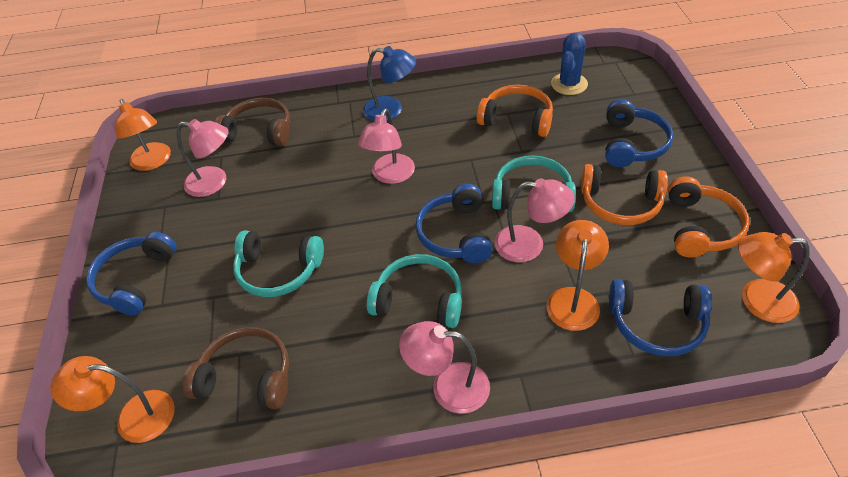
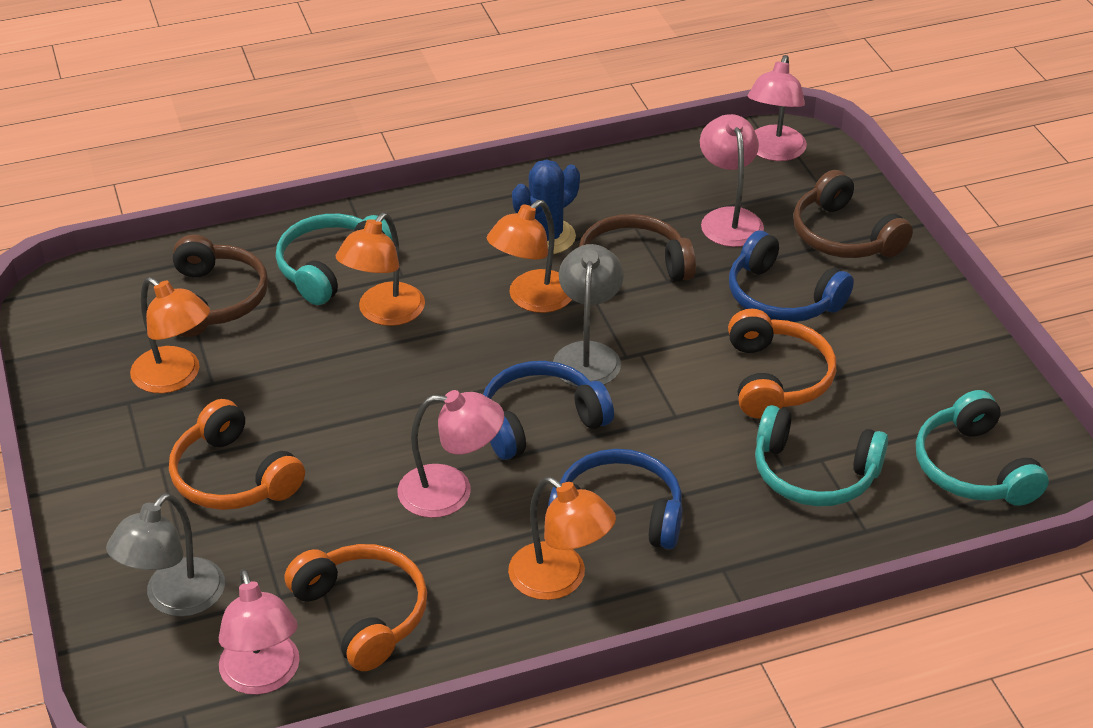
blue headphones: 4 -> 3
blue lamp: 1 -> 0
brown headphones: 2 -> 3
grey lamp: 0 -> 2

